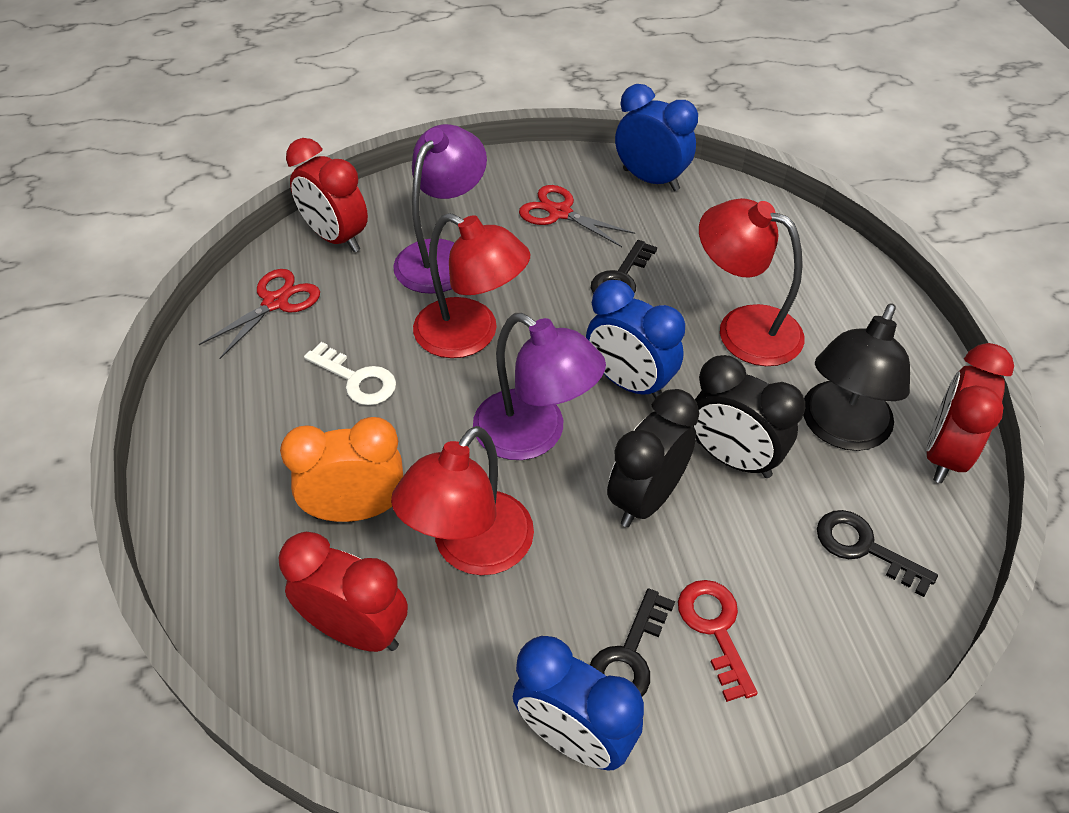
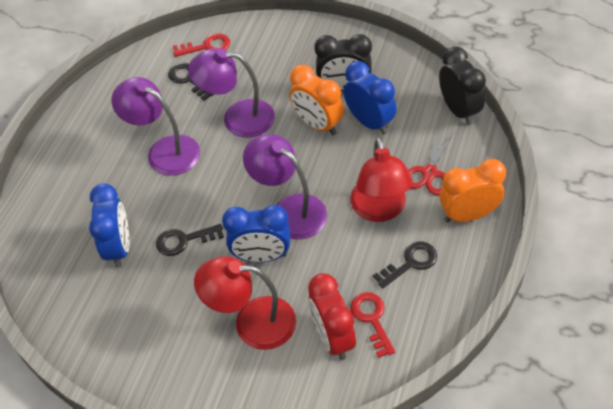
black lamp: 1 -> 0
orange clock: 1 -> 2
purple lamp: 2 -> 3
red clock: 3 -> 1
red key: 1 -> 2
red lamp: 3 -> 2
red scissors: 2 -> 1
white key: 1 -> 0

